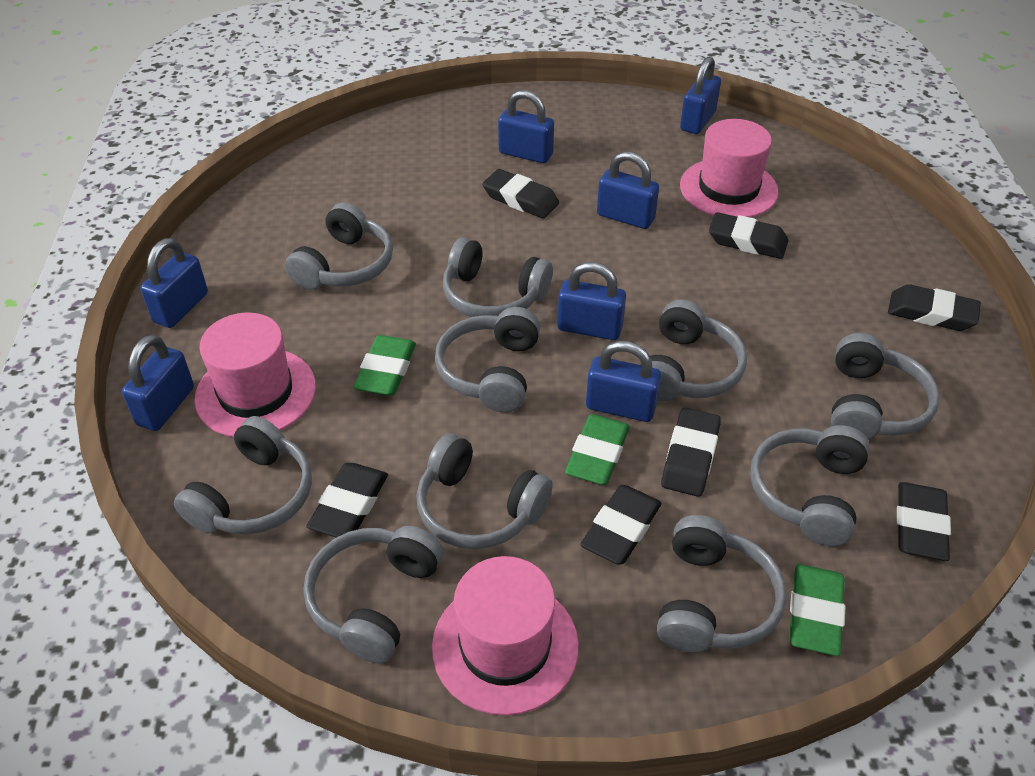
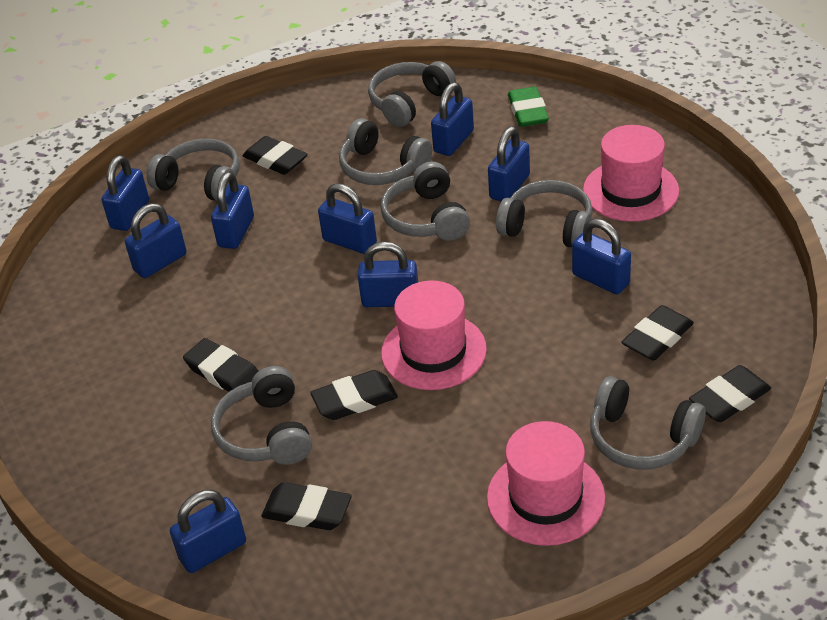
black eraser: 7 -> 6
blue padlock: 7 -> 9
green eraser: 3 -> 1
grey headphones: 10 -> 7

